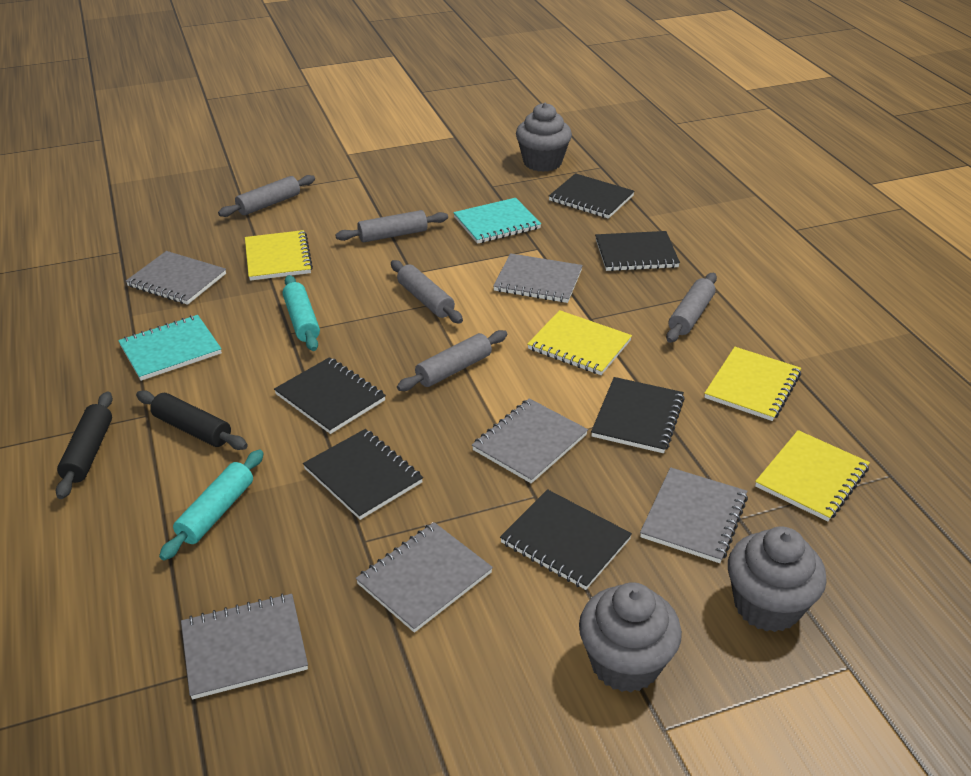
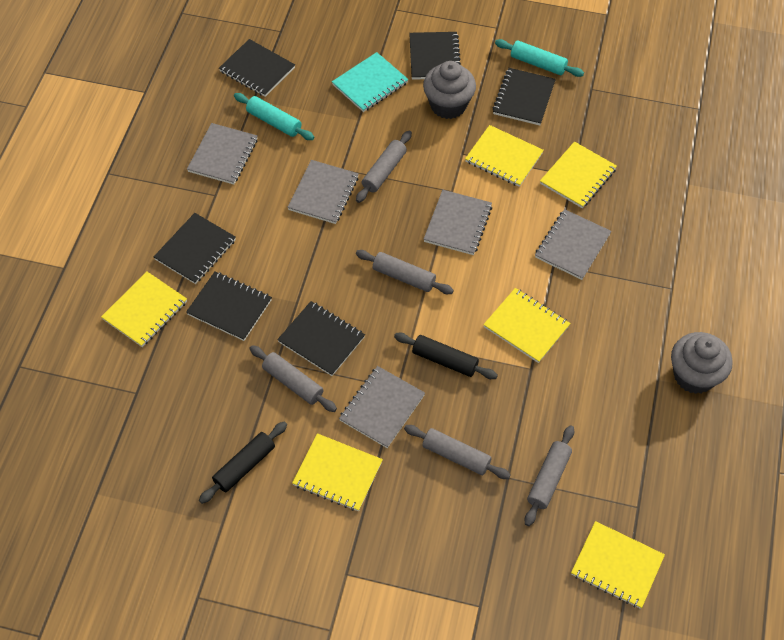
grey cupcake: 3 -> 2
grey notebook: 6 -> 5
turquoise notebook: 2 -> 1
yellow notebook: 4 -> 6

